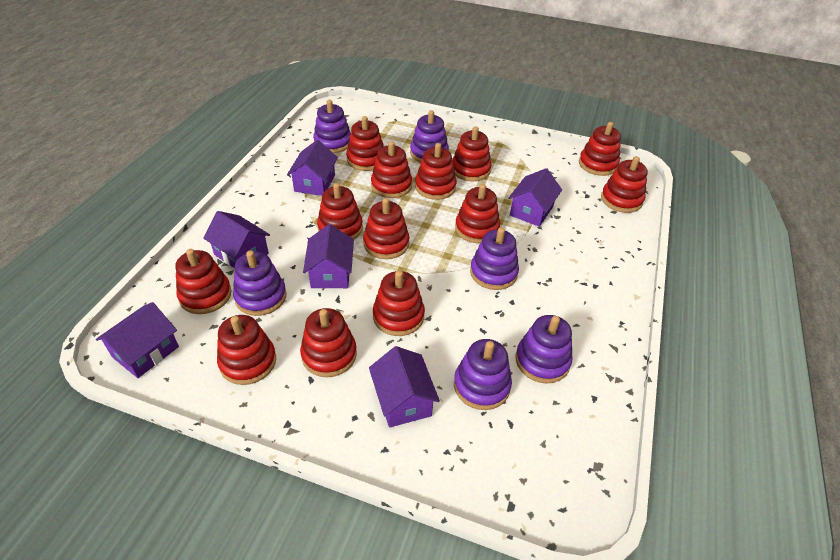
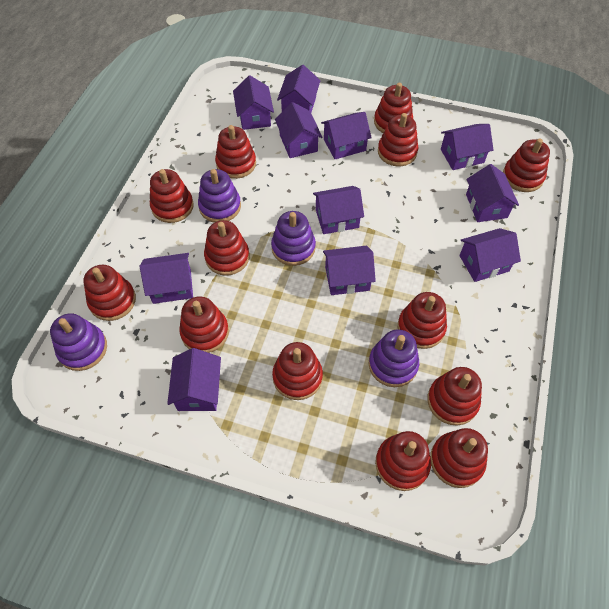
purple house: 6 -> 11
purple stacking toy: 6 -> 4

